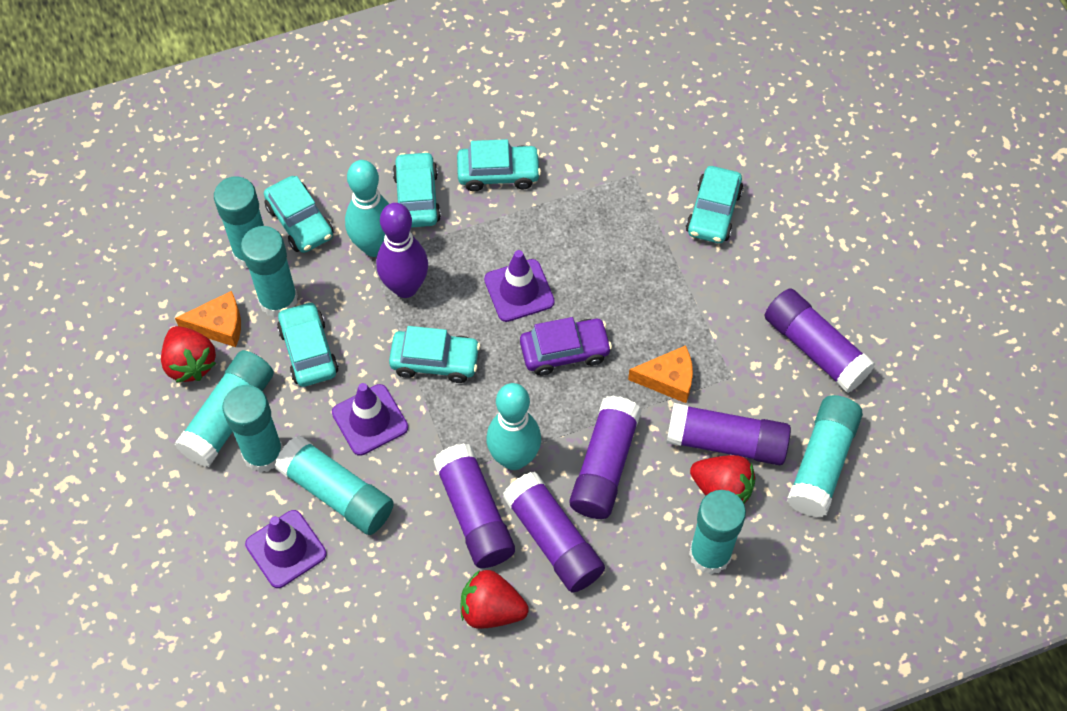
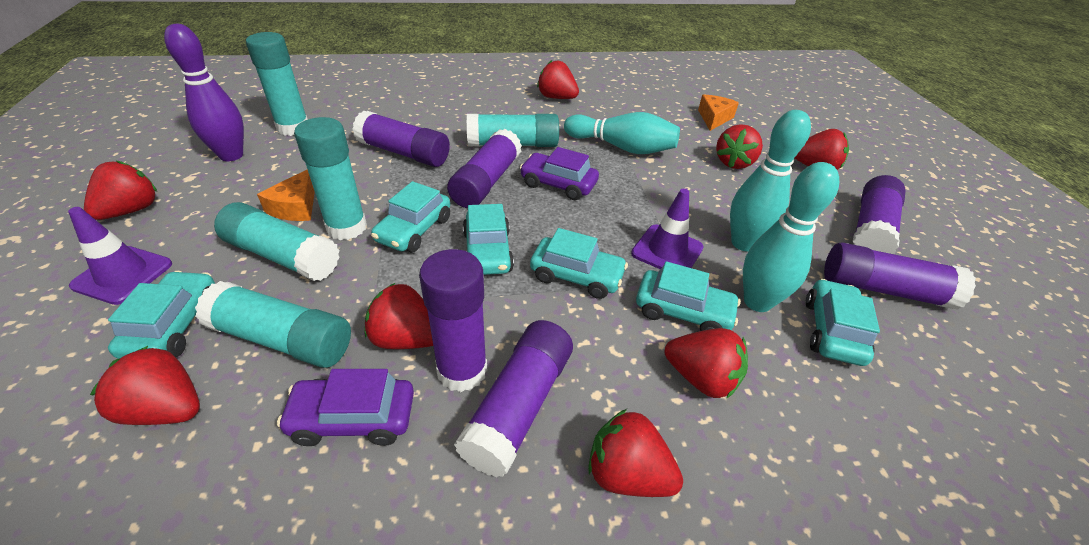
purple car: 1 -> 2
purple glue stick: 5 -> 6
purple traffic cone: 3 -> 2
red strawberry: 3 -> 8
turquoise bowling pin: 2 -> 3
turquoise glue stick: 7 -> 5

